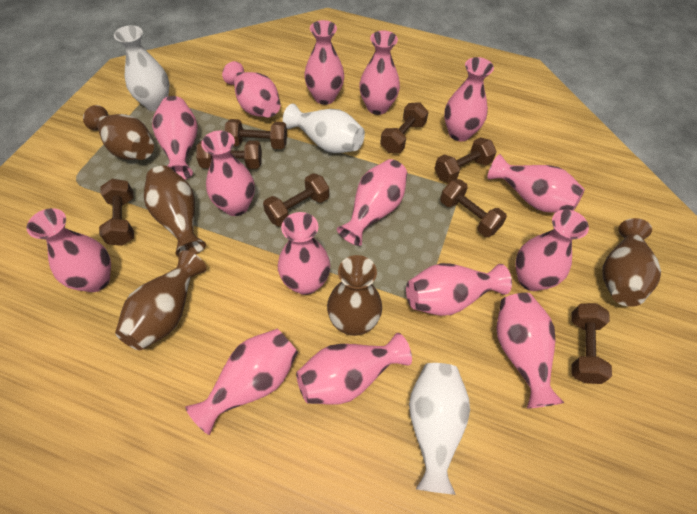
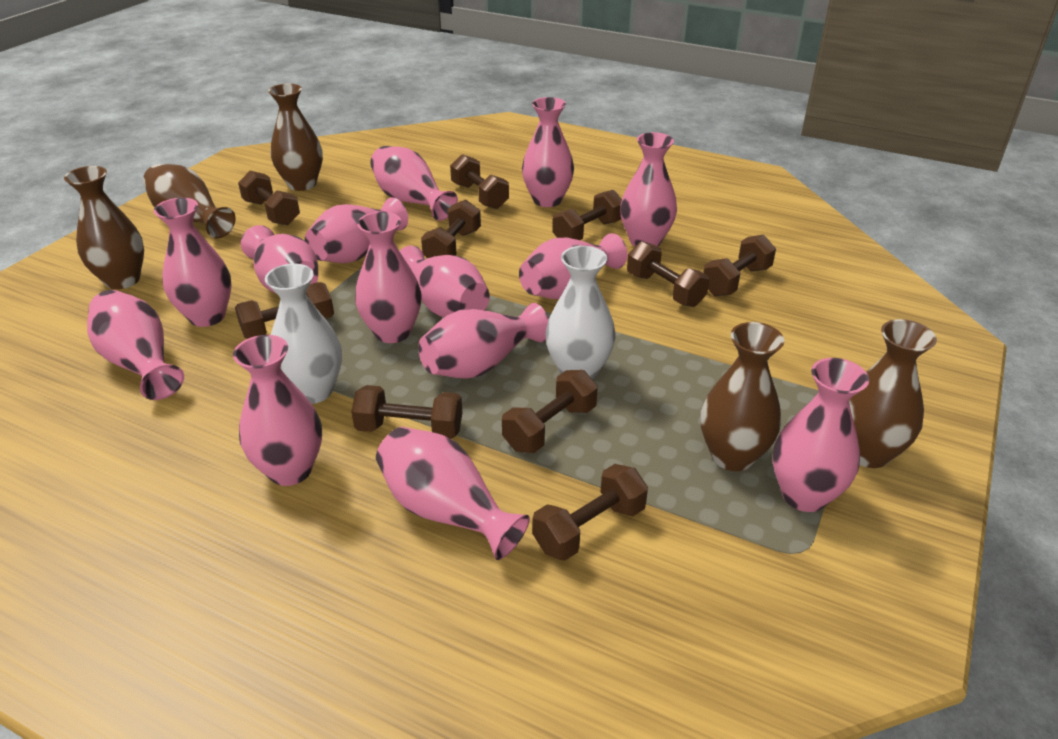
brown dumbbell: 8 -> 10
pink vase: 15 -> 14
white vase: 3 -> 2

